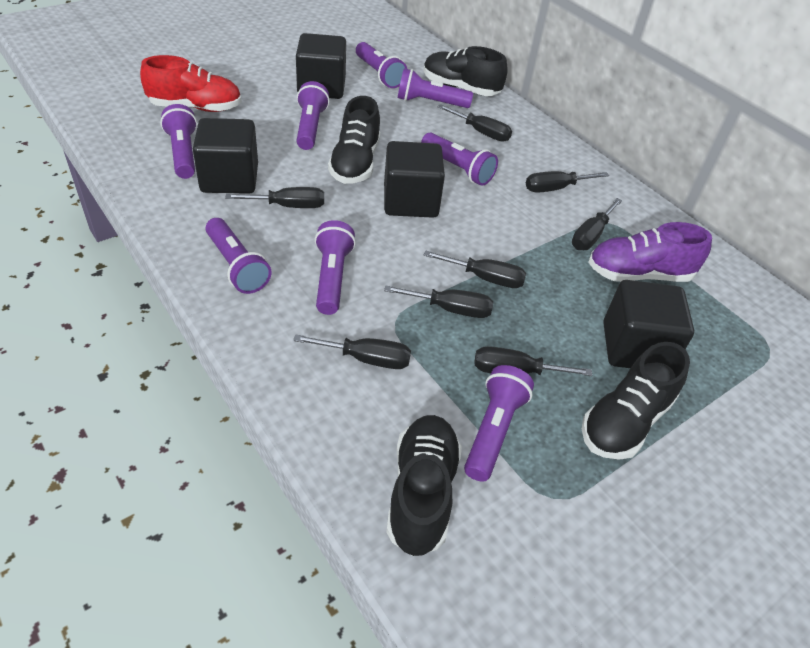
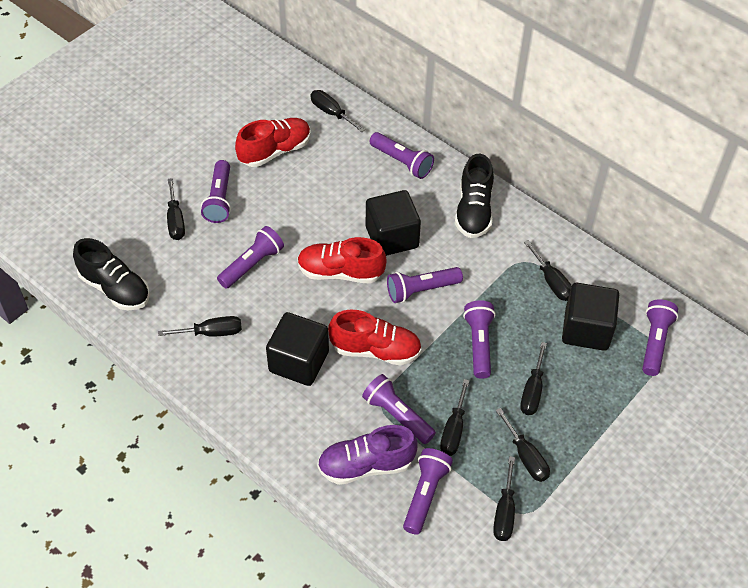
black cube: 4 -> 3
black shoe: 4 -> 2
red shoe: 1 -> 3

